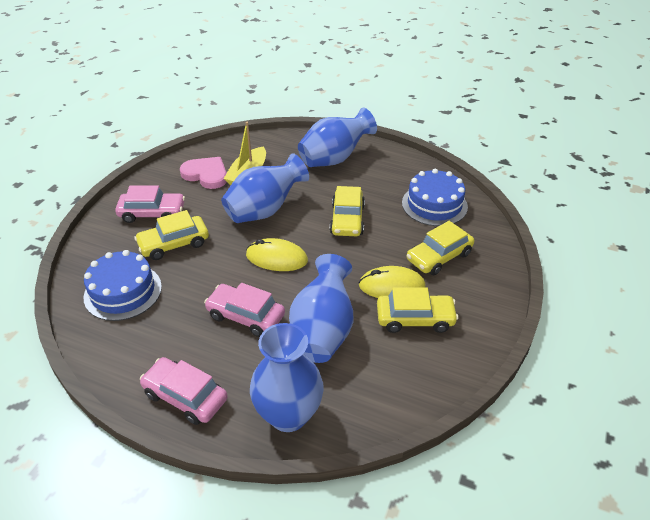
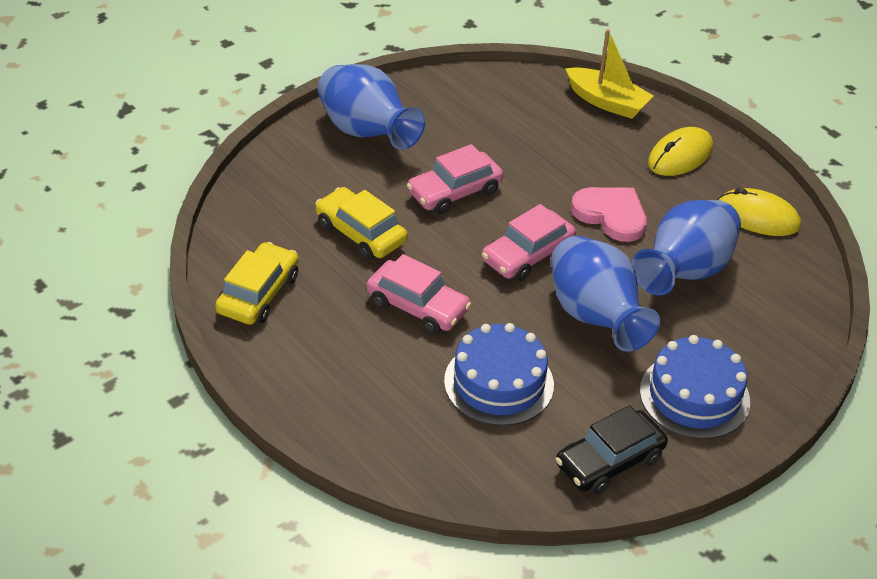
black car: 0 -> 1
blue vase: 4 -> 3
yellow car: 4 -> 2

